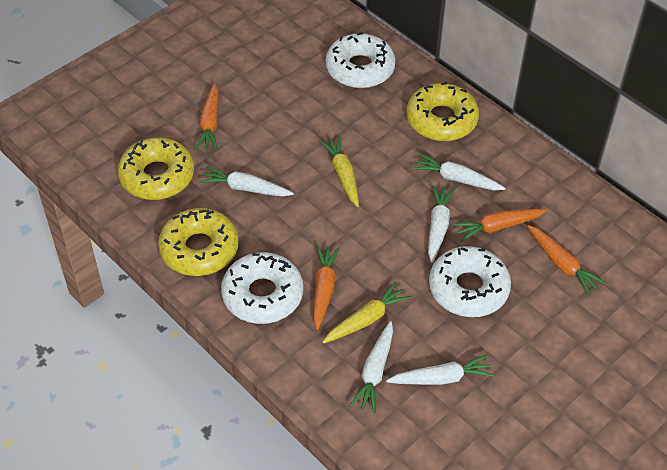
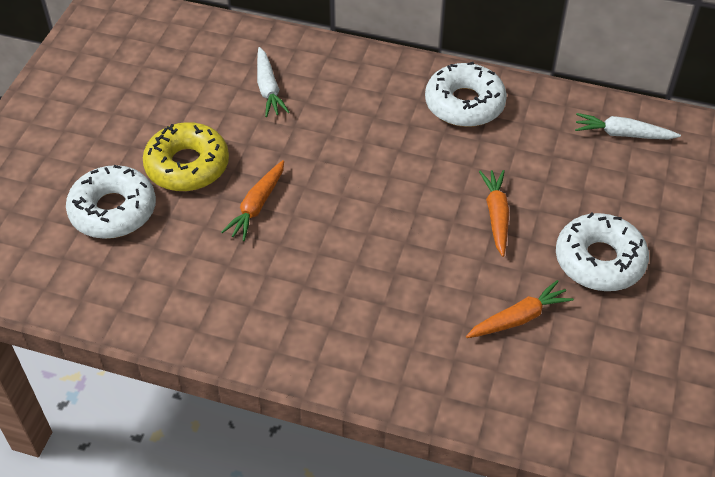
orange carrot: 4 -> 3
white carrot: 5 -> 2
yellow carrot: 2 -> 0
yellow donut: 3 -> 1

